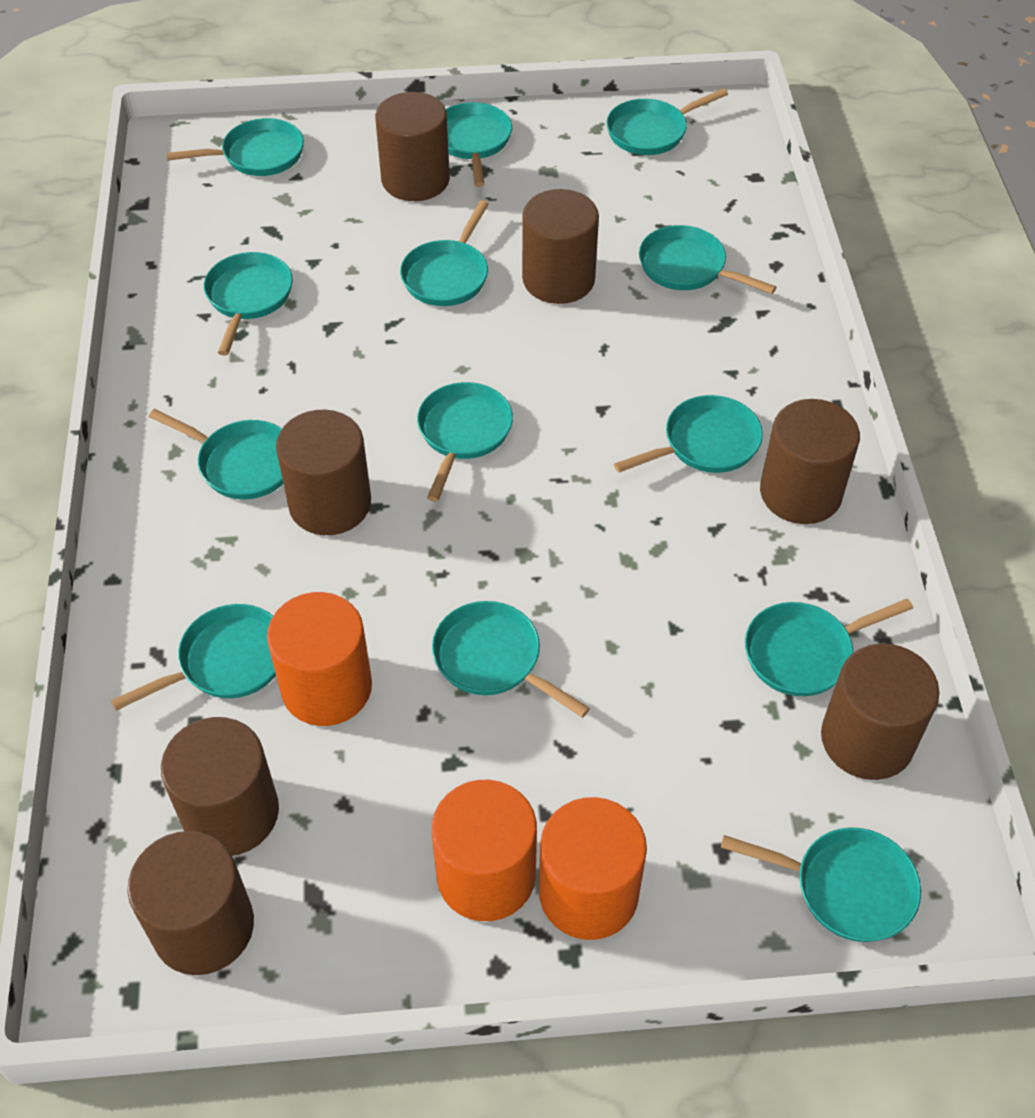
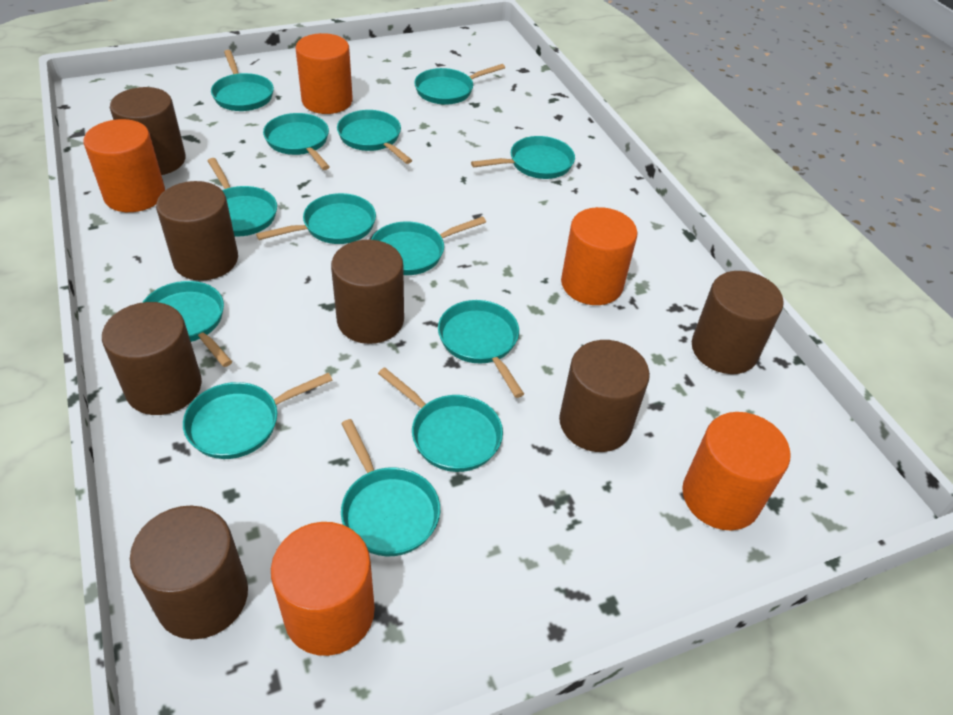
orange cylinder: 3 -> 5

